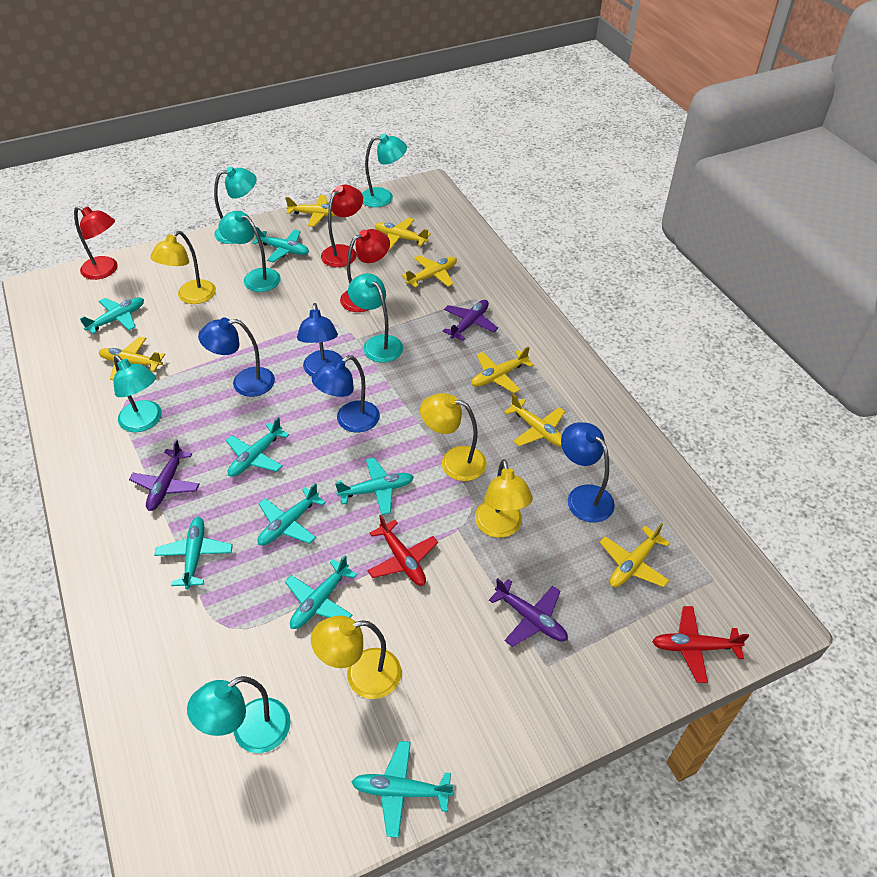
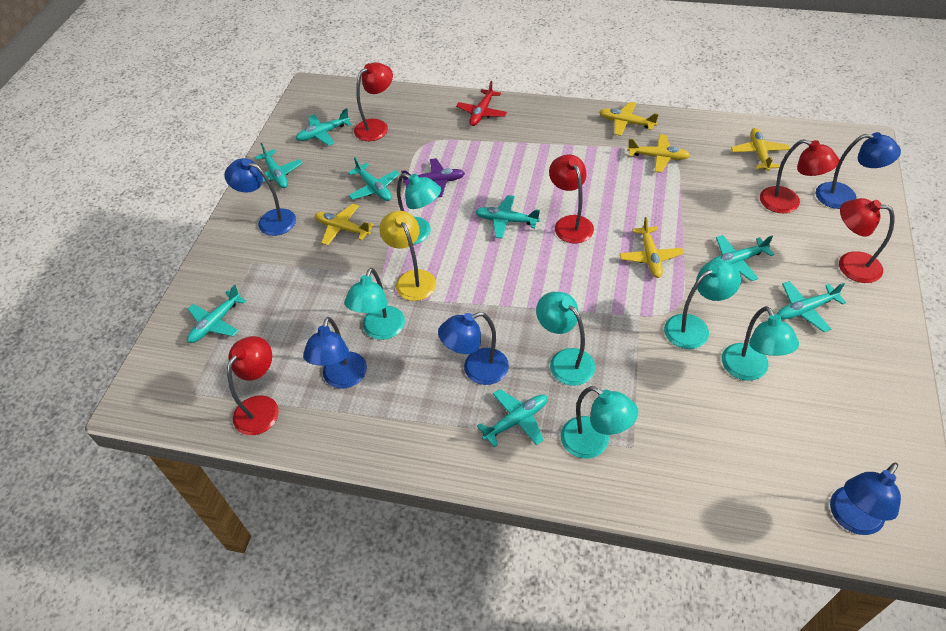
blue lamp: 4 -> 5
purple plane: 3 -> 1
red lamp: 3 -> 5
red plane: 2 -> 1
yellow lamp: 4 -> 1
yellow plane: 7 -> 5

